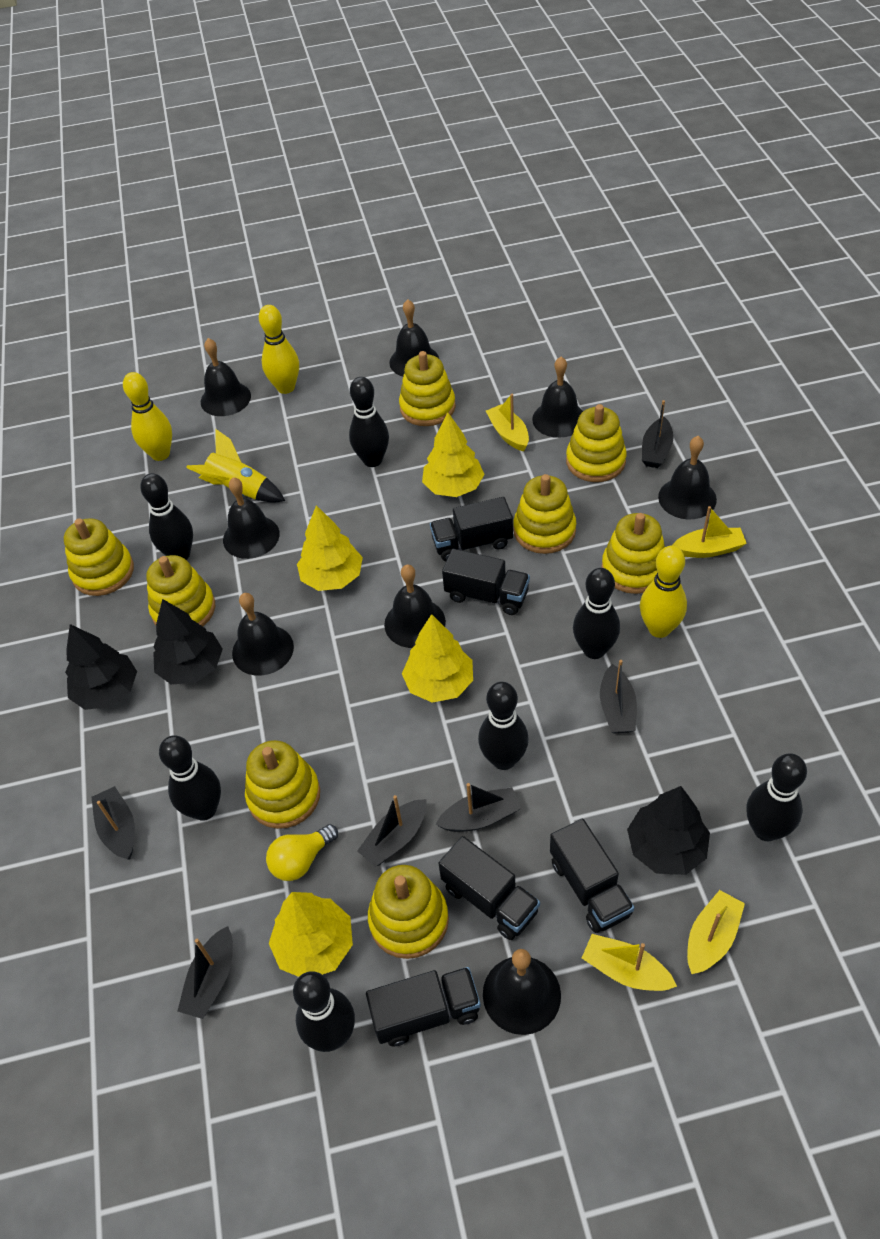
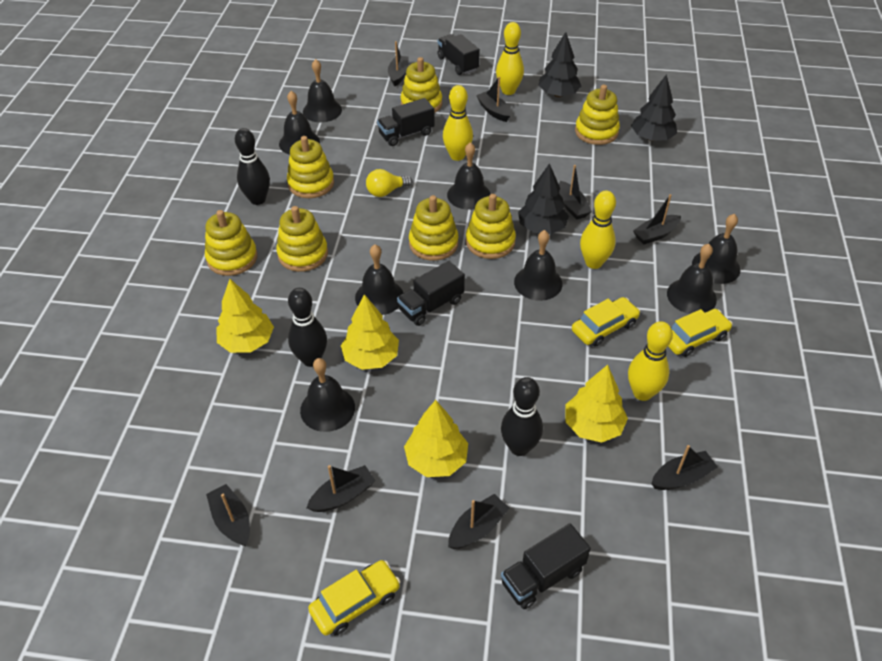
black boat: 6 -> 8
black bowling pin: 7 -> 3
black truck: 5 -> 4
yellow boat: 4 -> 0
yellow bowling pin: 3 -> 4
yellow car: 0 -> 3
yellow rocket: 1 -> 0
yellow stacking toy: 8 -> 7

